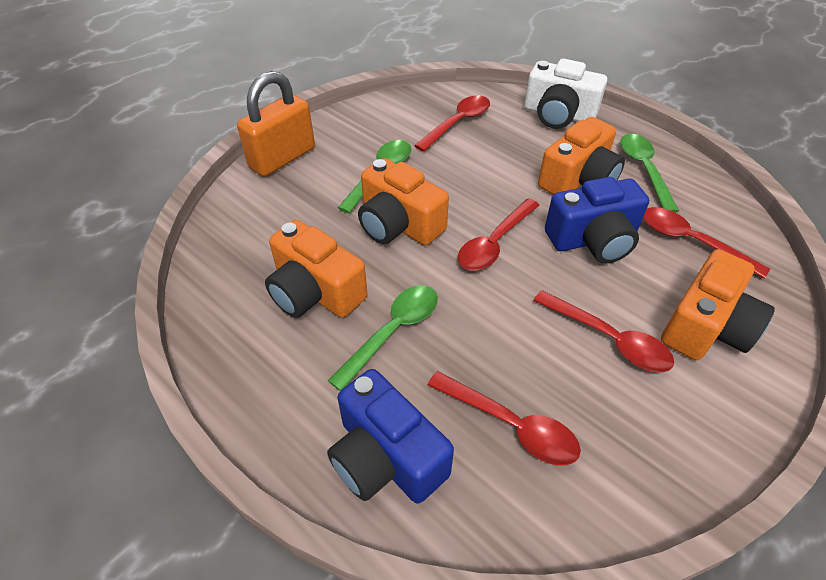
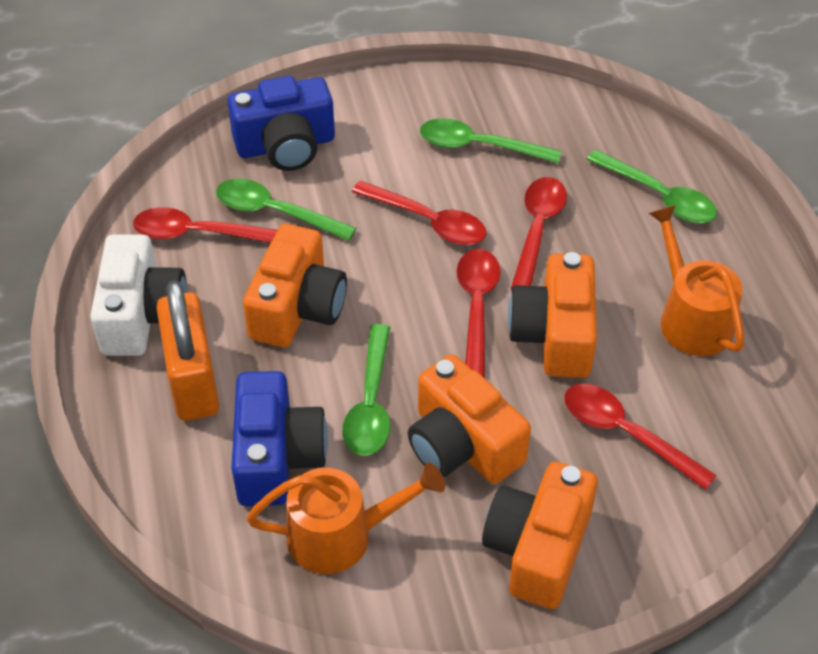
green spoon: 3 -> 4
orange watering can: 0 -> 2

